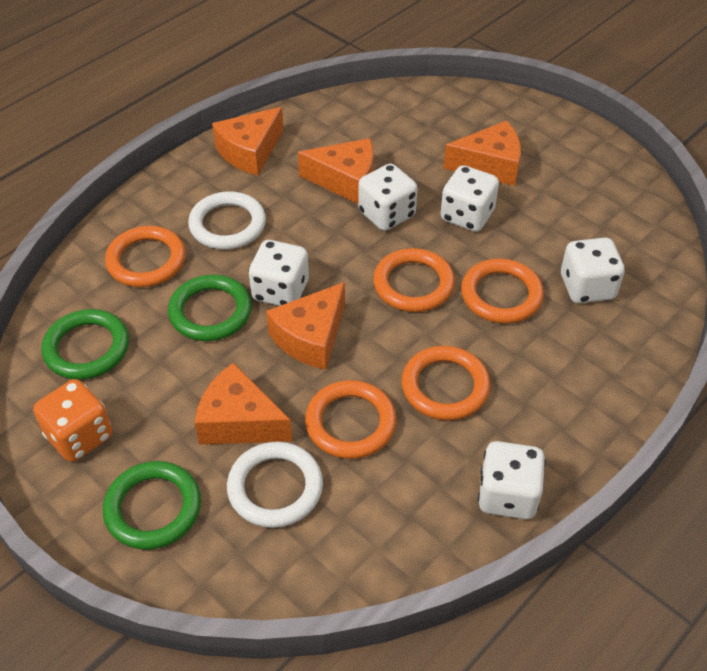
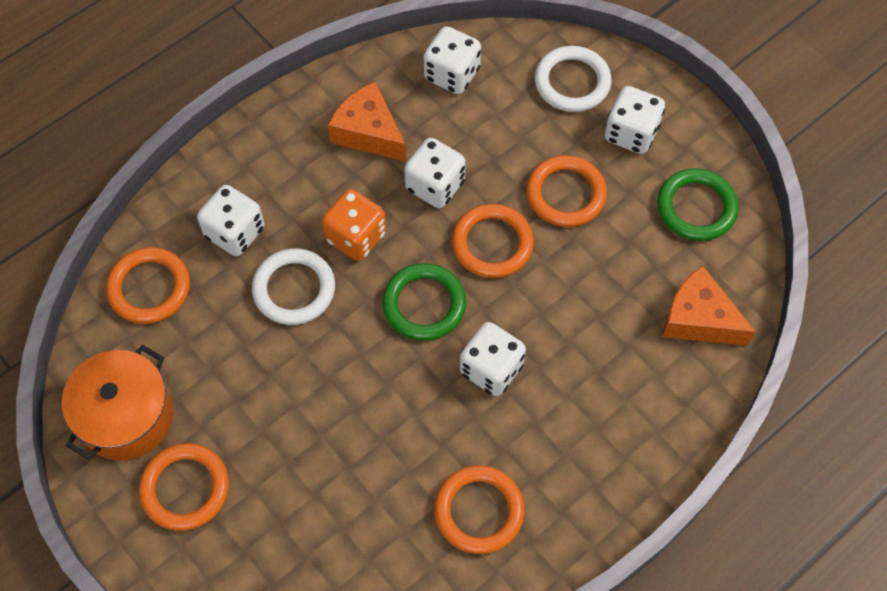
green ring: 3 -> 2
orange cheese: 5 -> 2
orange pot: 0 -> 1

